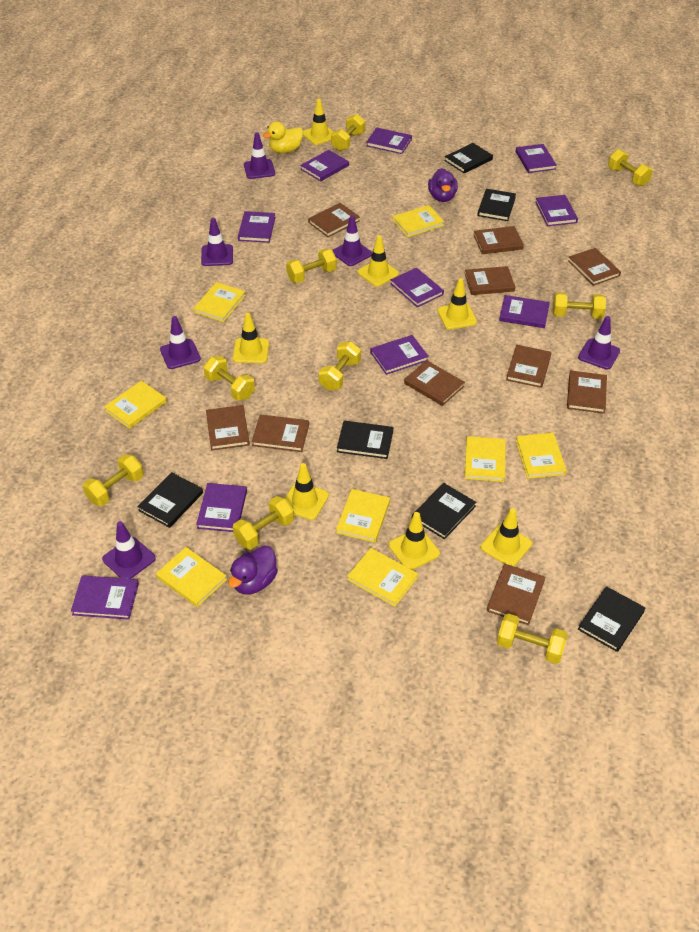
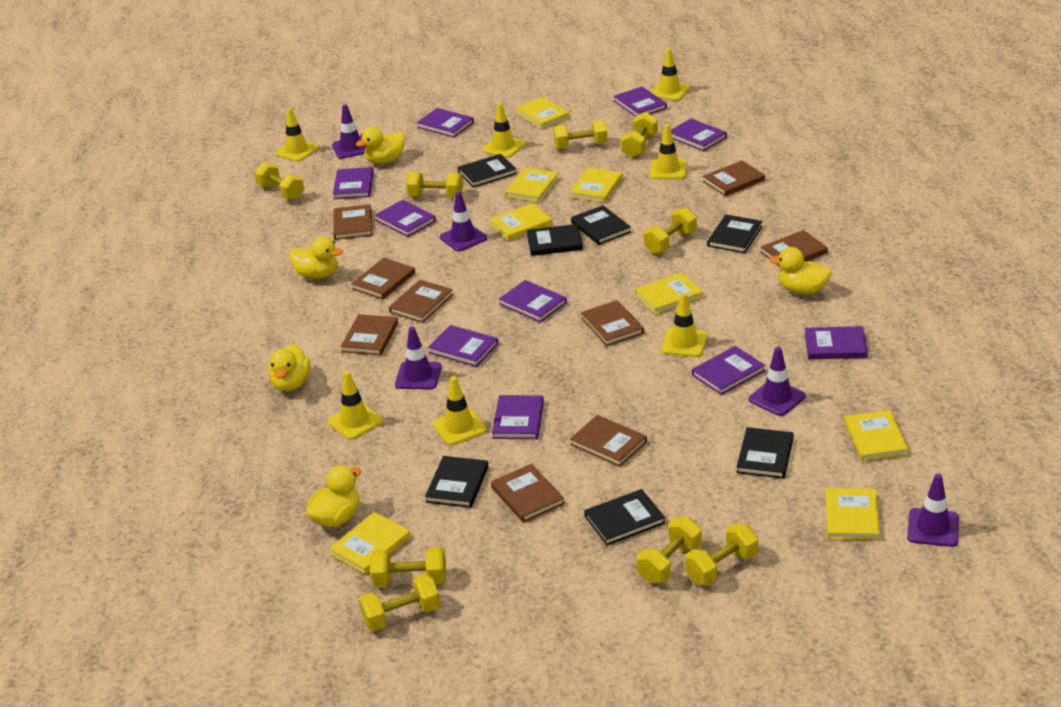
black book: 6 -> 7
brown book: 10 -> 9
purple duck: 2 -> 0
purple traffic cone: 6 -> 5
yellow duck: 1 -> 5

